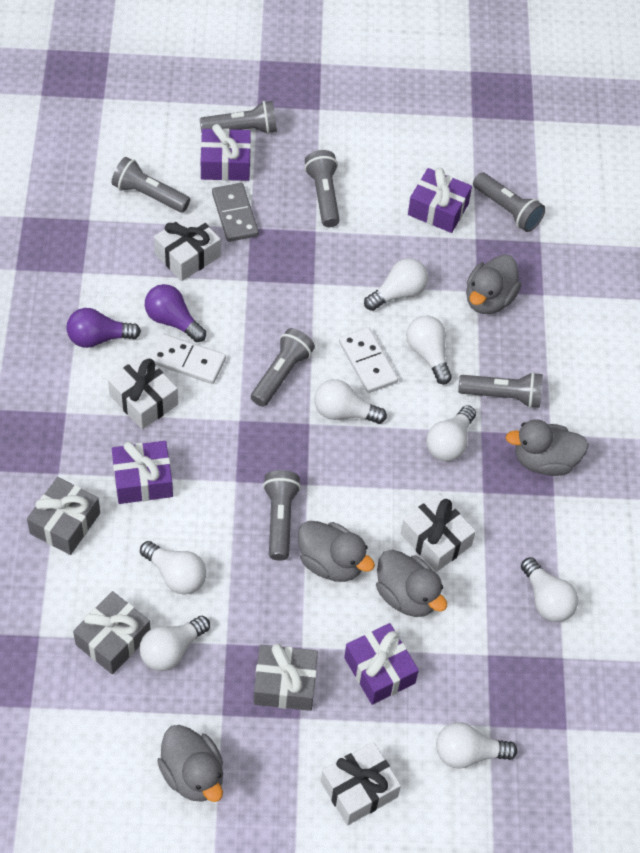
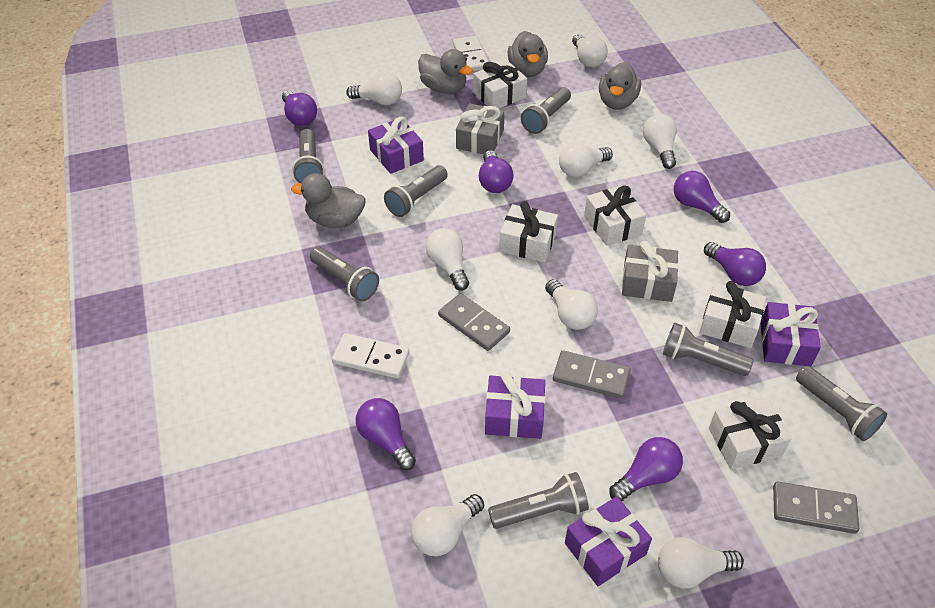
grey domino: 1 -> 3
grey duck: 5 -> 4
grey gift: 3 -> 2
purple light bulb: 2 -> 6
white gift: 4 -> 5

